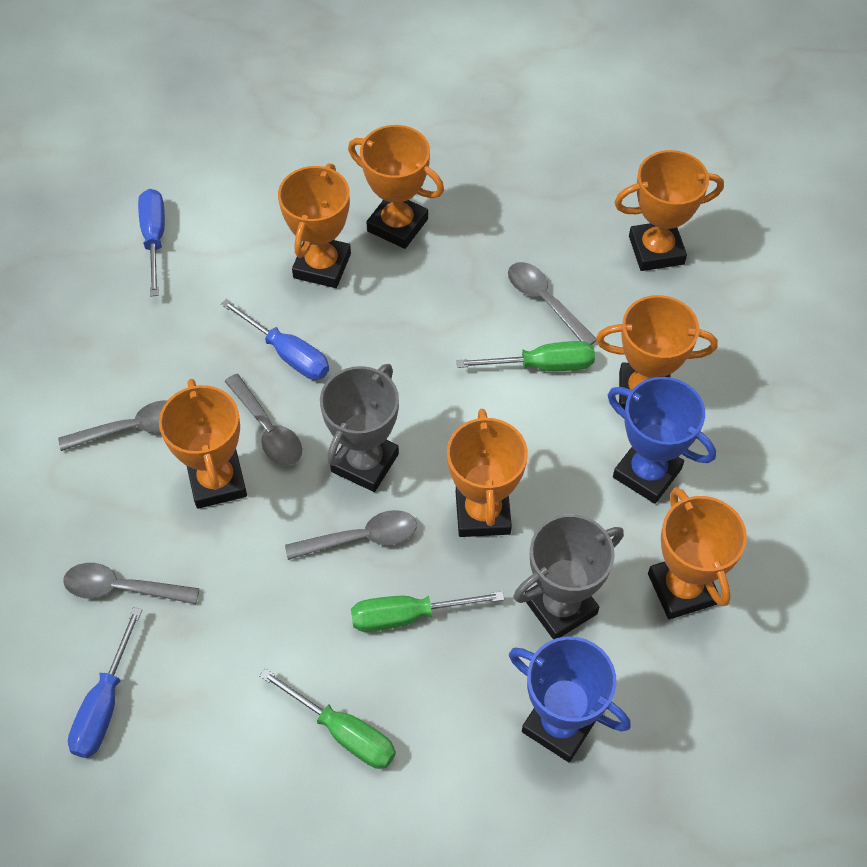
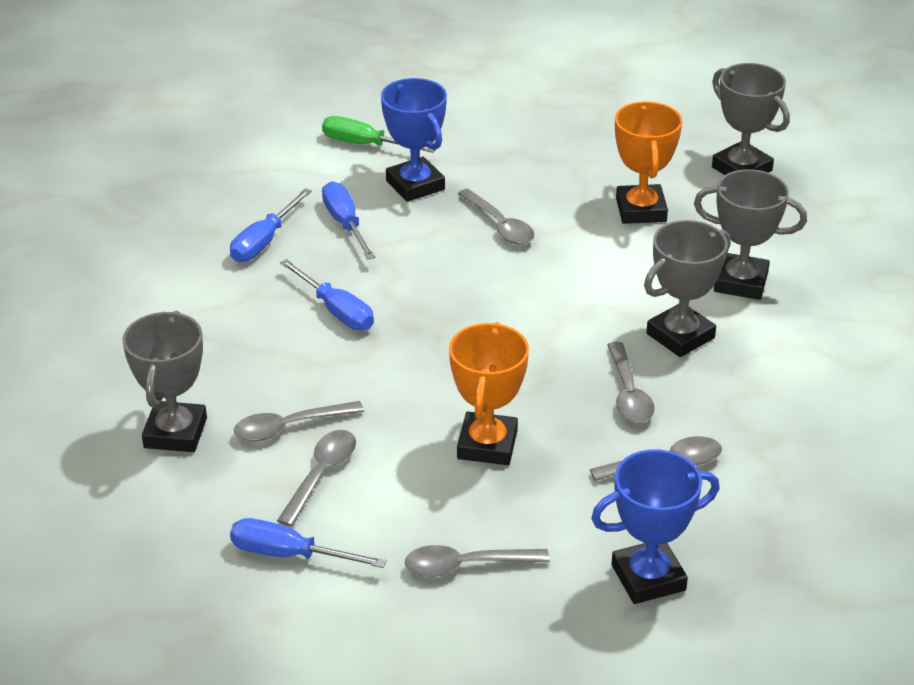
blue screwdriver: 3 -> 4
green screwdriver: 3 -> 1
grey spoon: 5 -> 6
grey trophy: 2 -> 4
orange trophy: 7 -> 2

